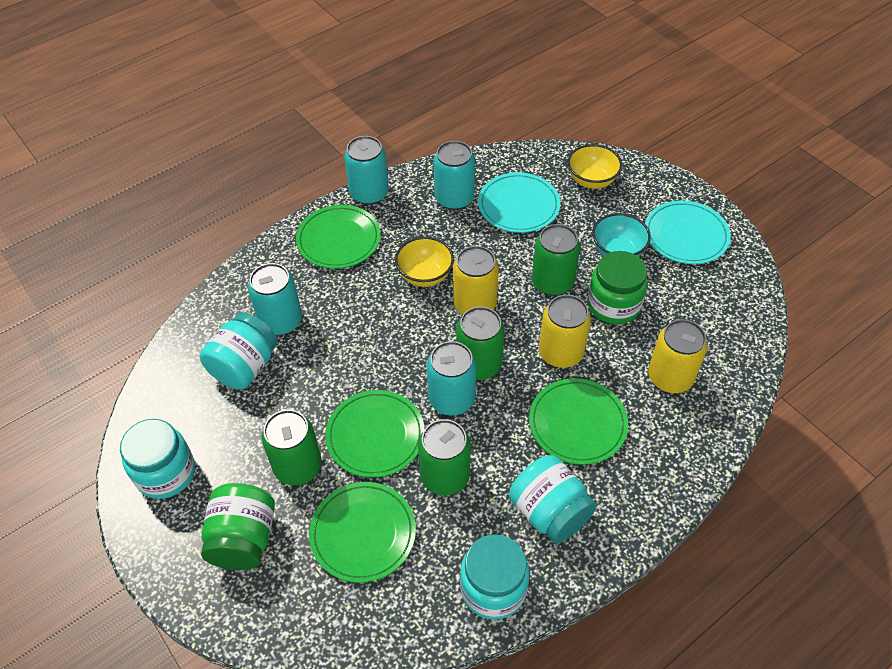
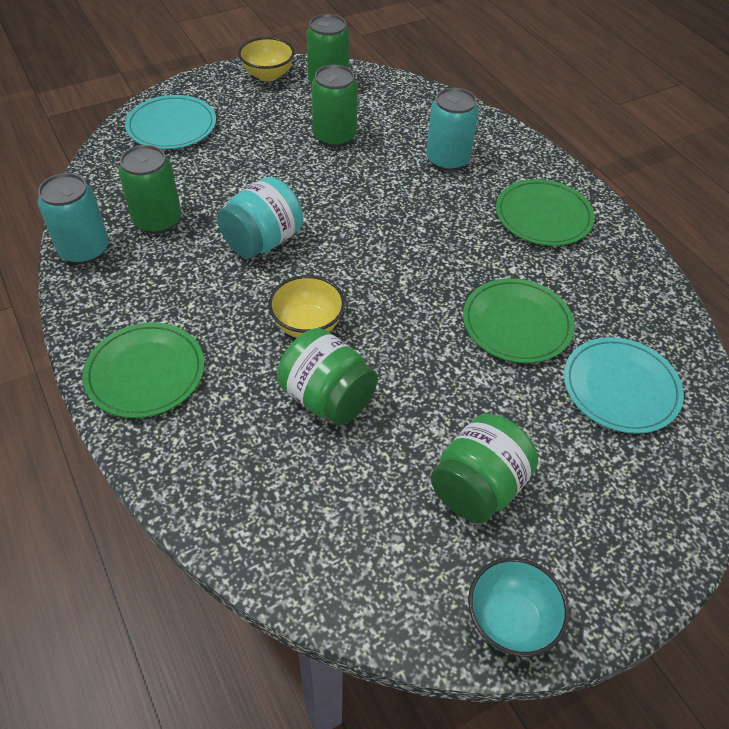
green can: 4 -> 3
green plate: 4 -> 3
turquoise can: 4 -> 2
turquoise jar: 4 -> 1
yellow can: 3 -> 0

